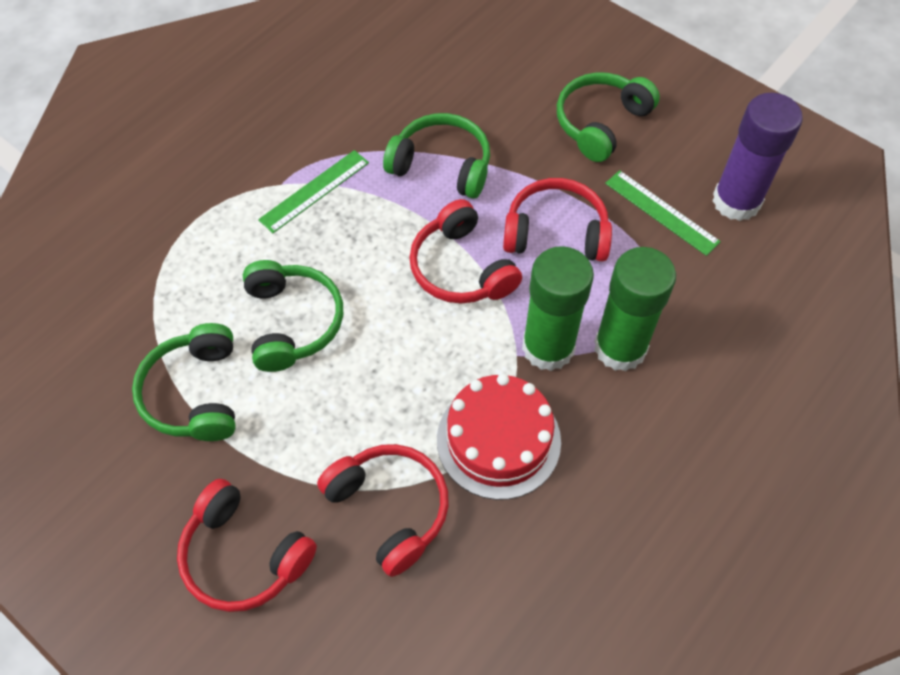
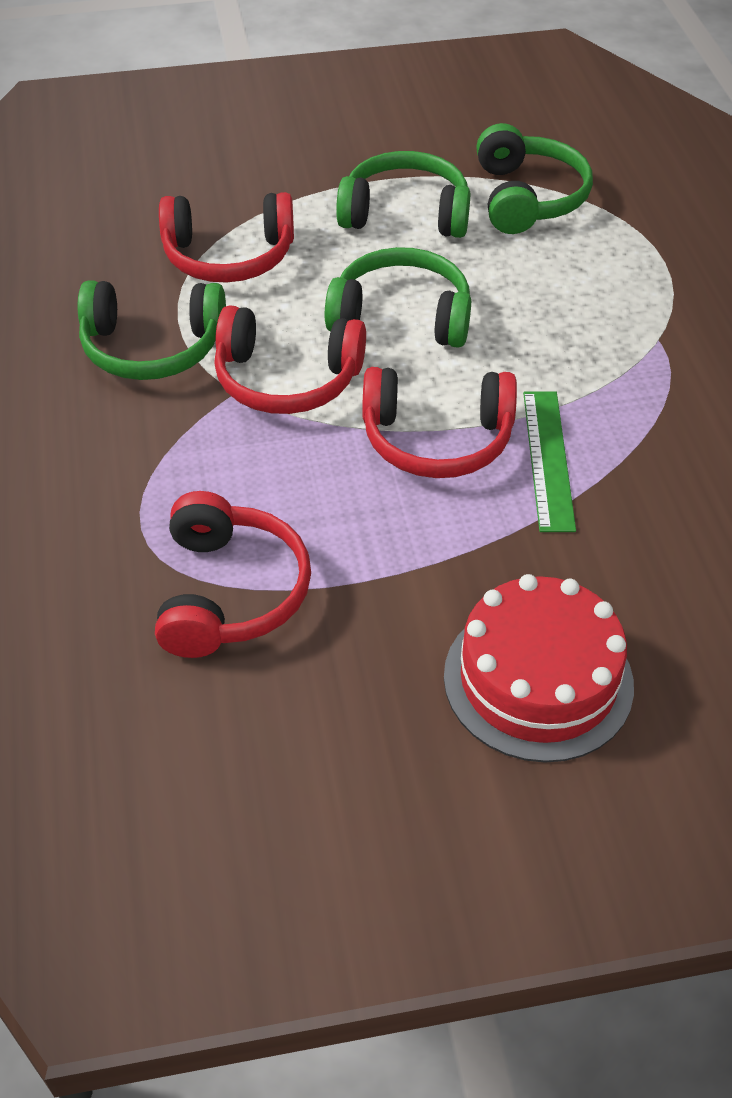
green glue stick: 2 -> 0
green ruler: 2 -> 1
purple glue stick: 1 -> 0

